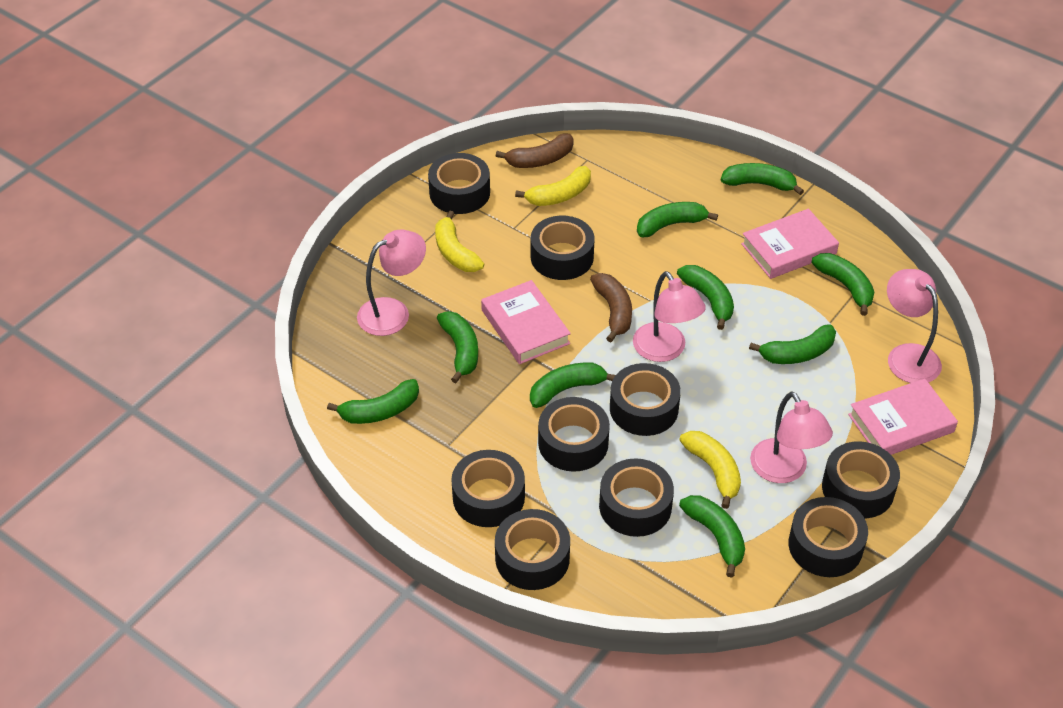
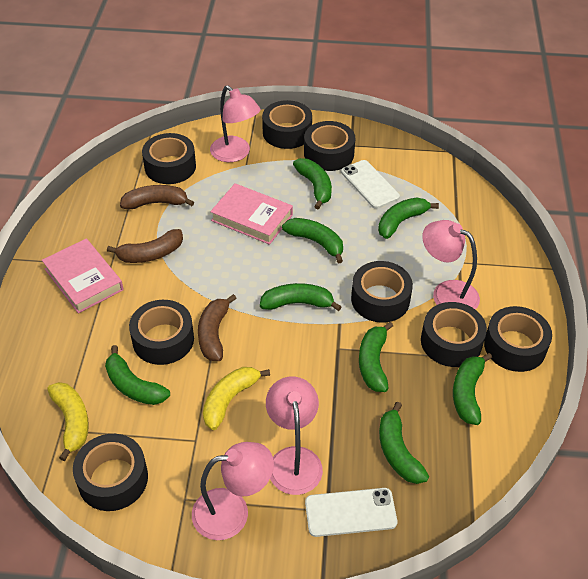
black tape: 9 -> 8
brown banana: 2 -> 3
green banana: 9 -> 8
pink book: 3 -> 2
white phone: 0 -> 2
yellow banana: 3 -> 2

